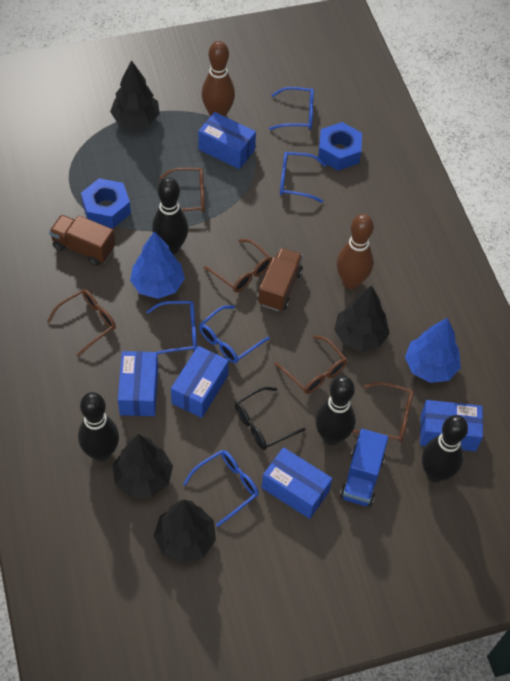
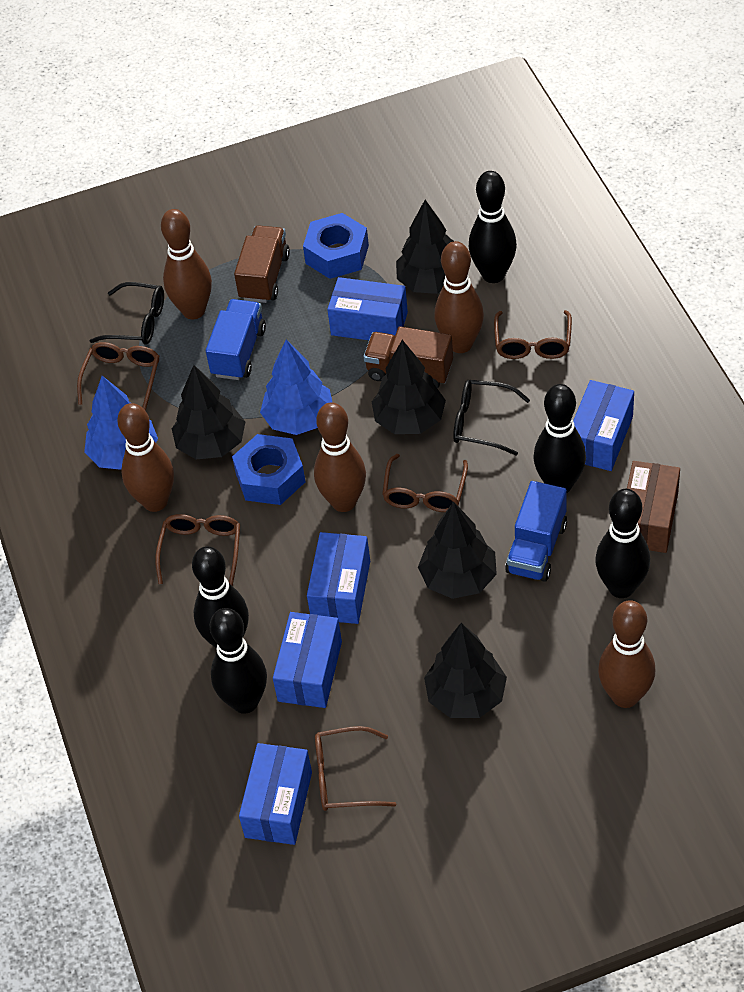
black bowling pin: 4 -> 5
black glasses: 1 -> 2
black tree: 4 -> 5
blue glasses: 5 -> 0
blue truck: 1 -> 2
brown bowling pin: 2 -> 5
brown box: 0 -> 1

